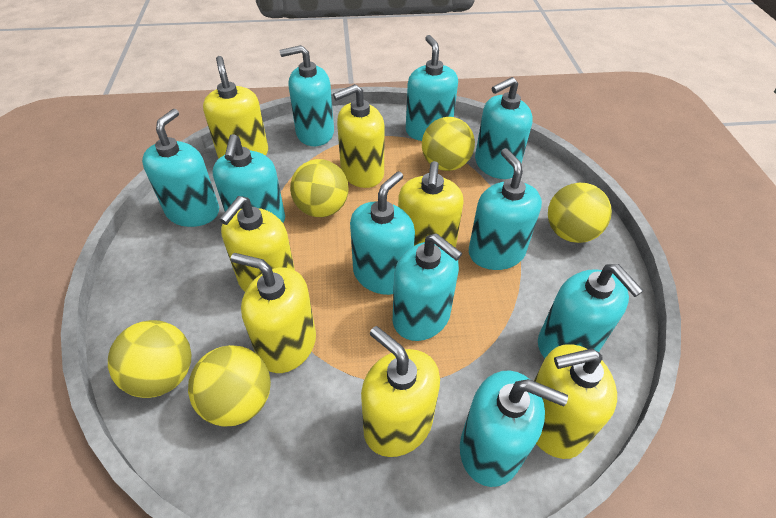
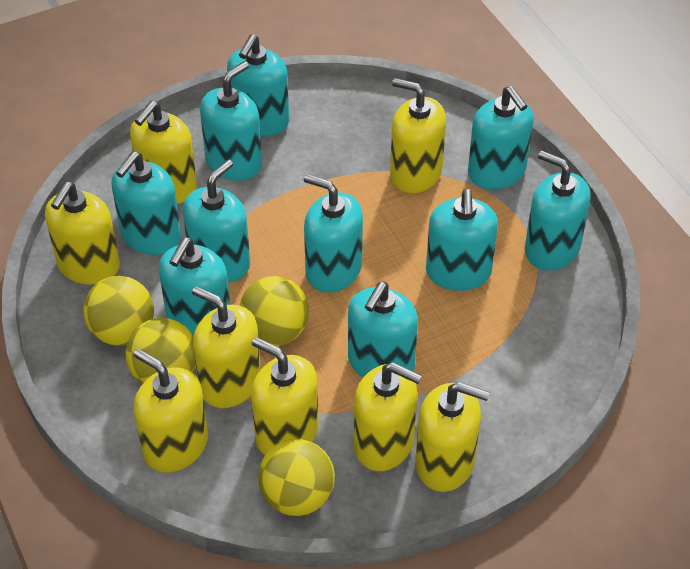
yellow ball: 5 -> 4
yellow soap dispenser: 7 -> 8

